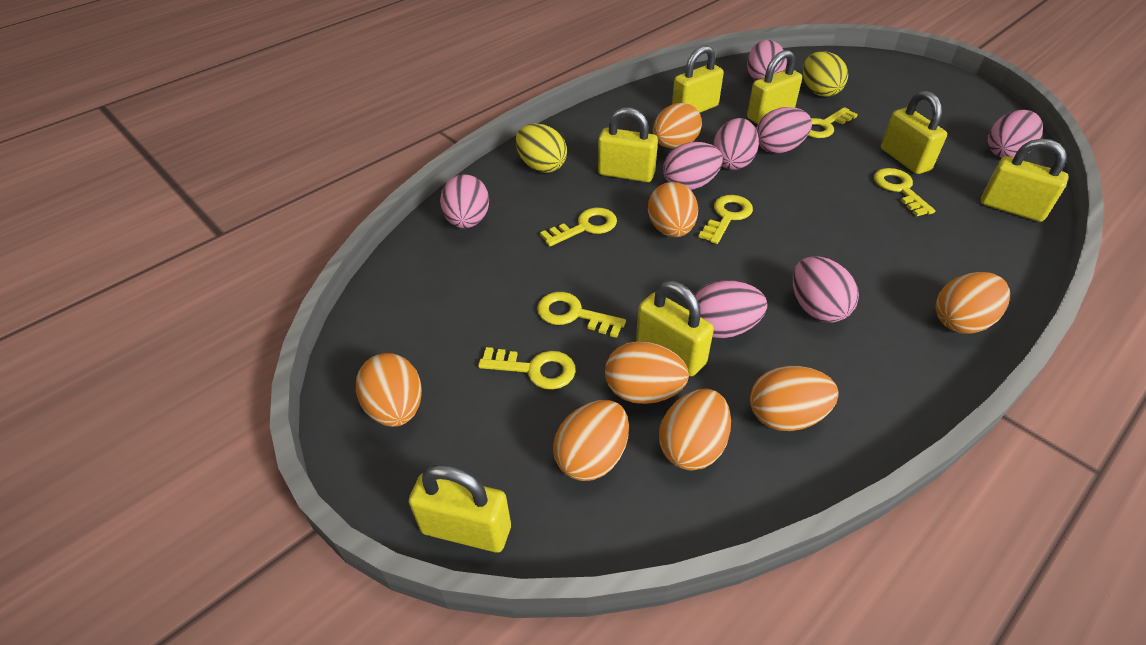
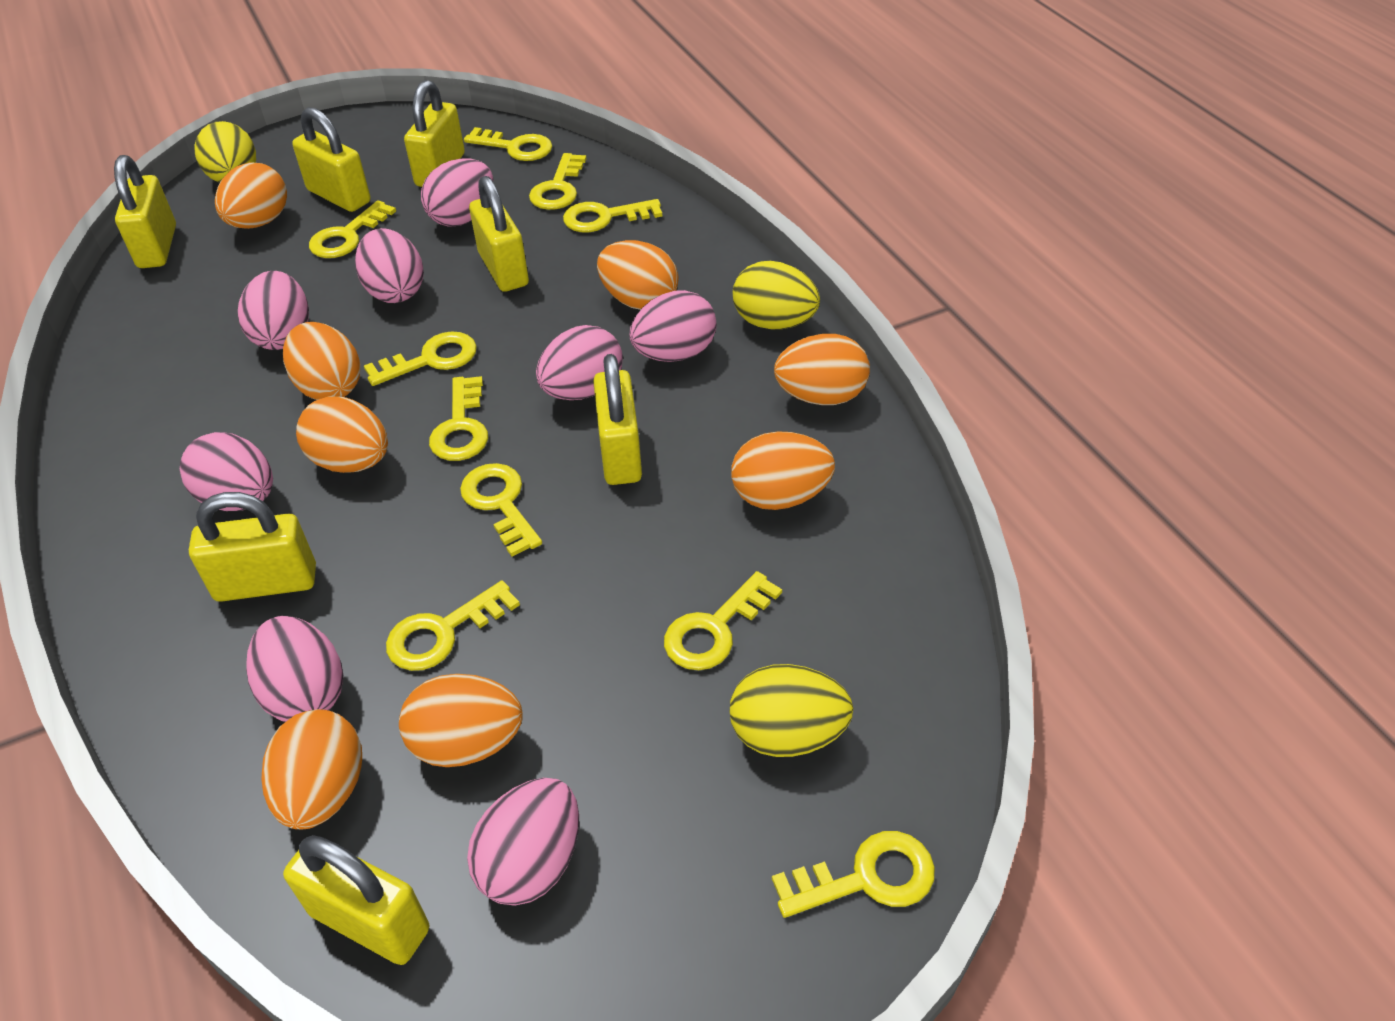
yellow egg: 2 -> 3
yellow key: 6 -> 10

